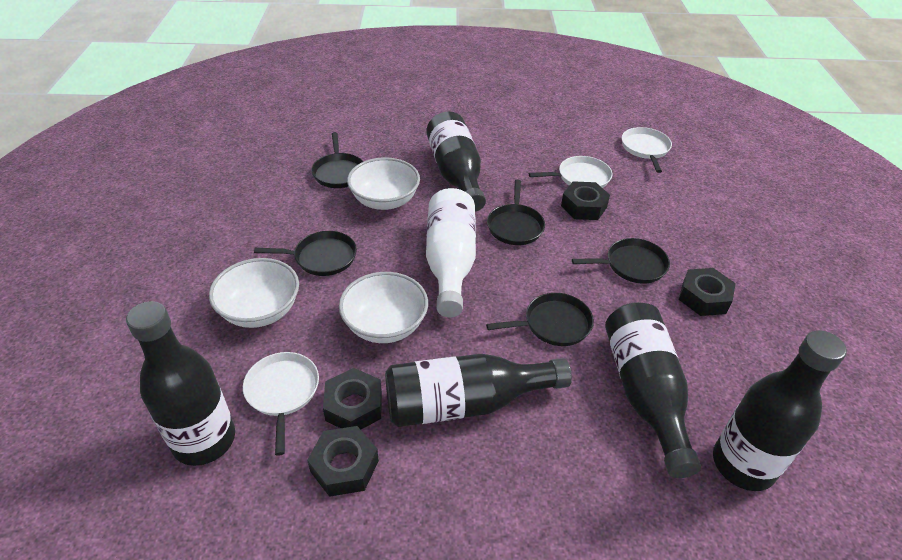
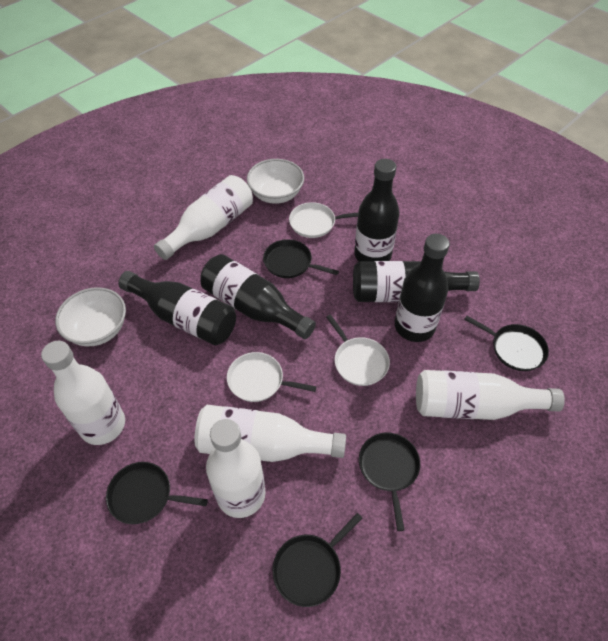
black nut: 4 -> 0
white bottle: 1 -> 5
white bowl: 3 -> 2

